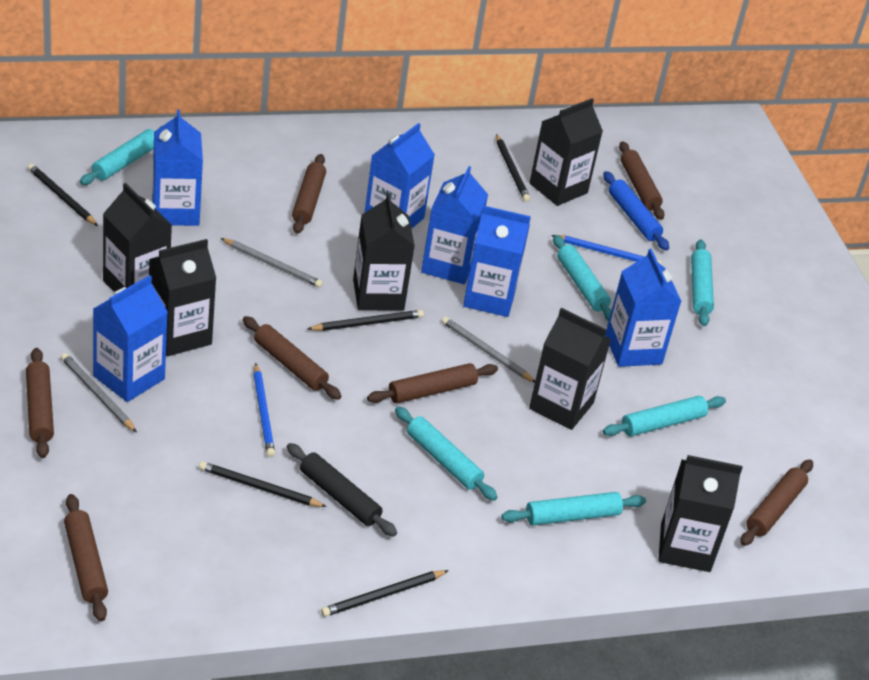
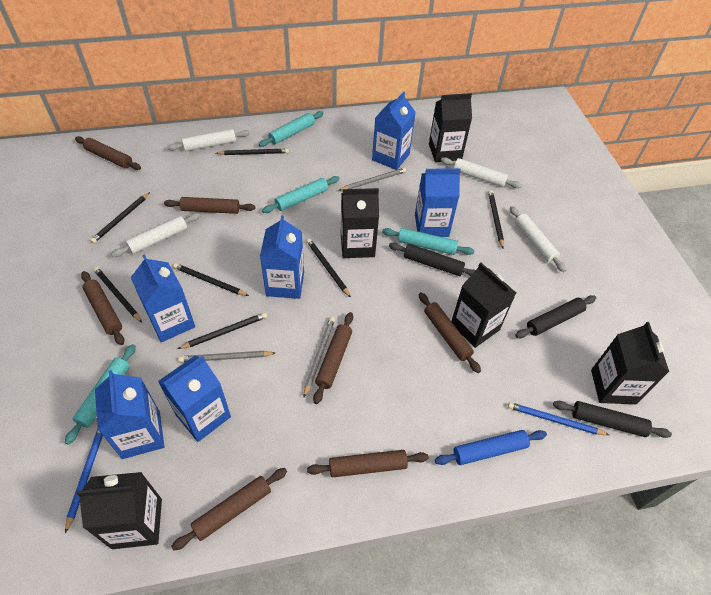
black carton: 6 -> 5
black pencil: 5 -> 7
black rolling pin: 1 -> 3
turquoise rolling pin: 6 -> 4
white rolling pin: 0 -> 4

